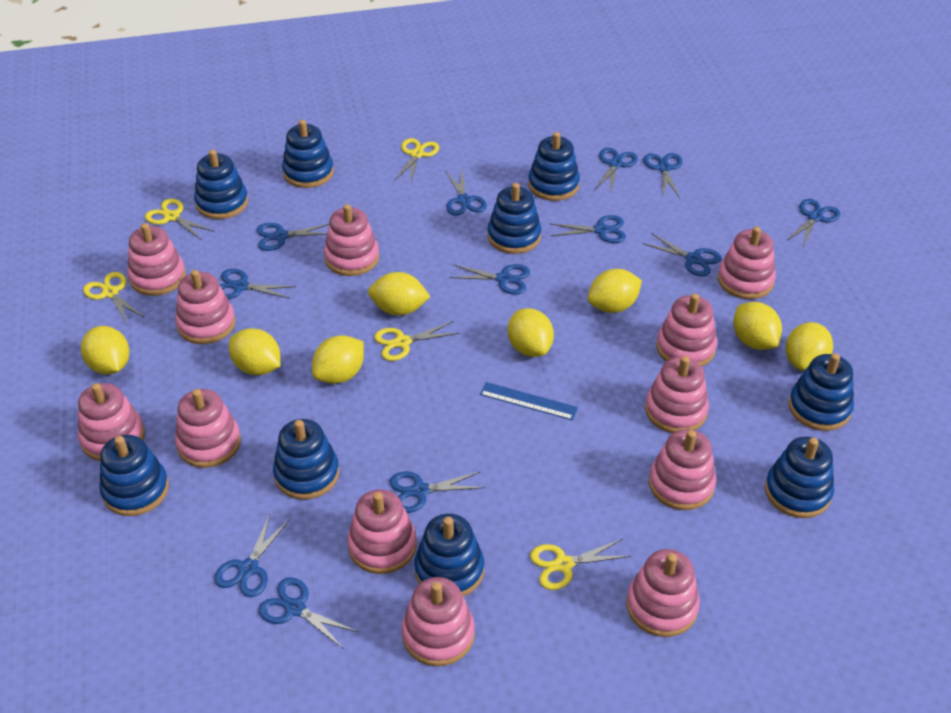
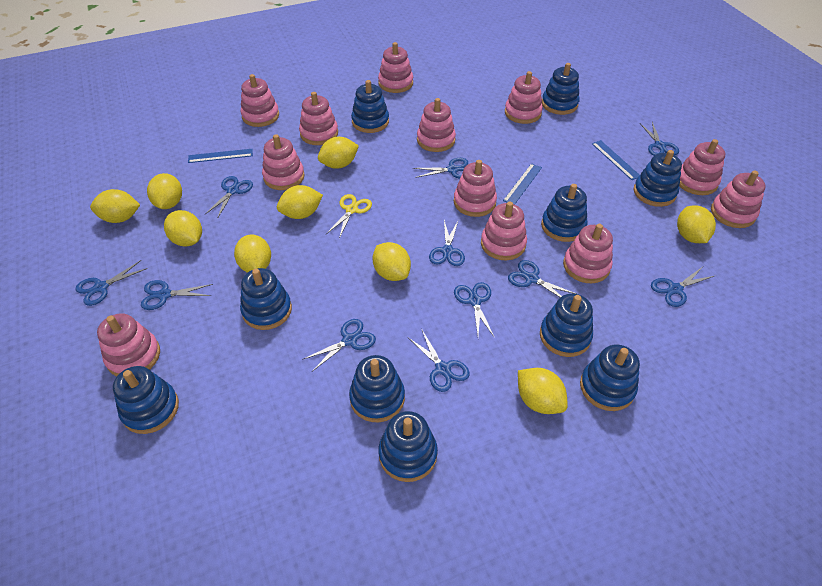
blue ruler: 1 -> 3
blue scissors: 12 -> 11
blue stacking toy: 9 -> 10
yellow lemon: 8 -> 9
yellow scissors: 5 -> 1

